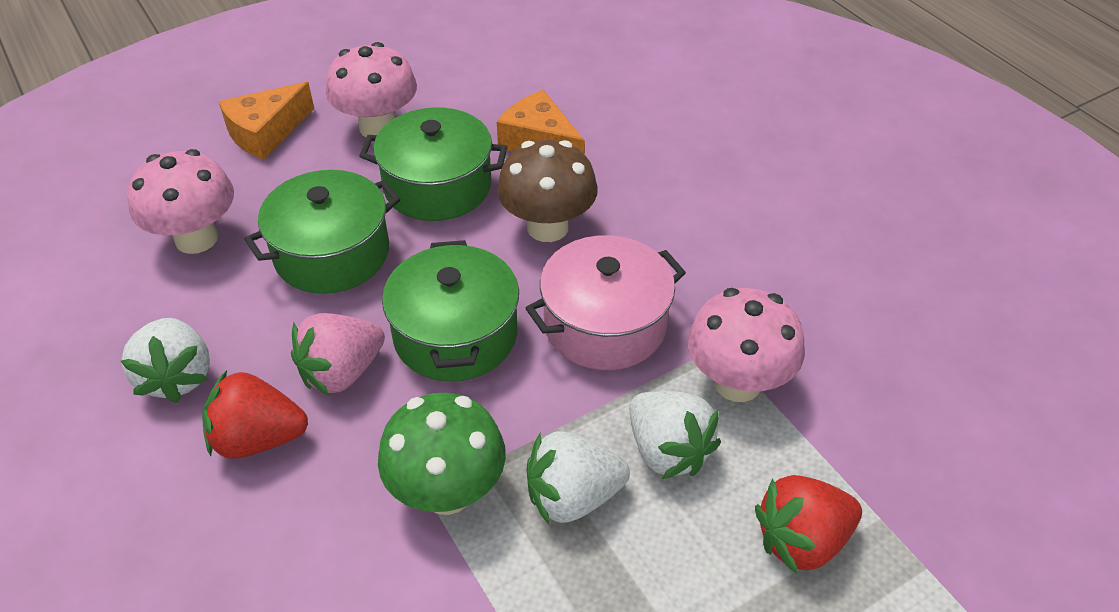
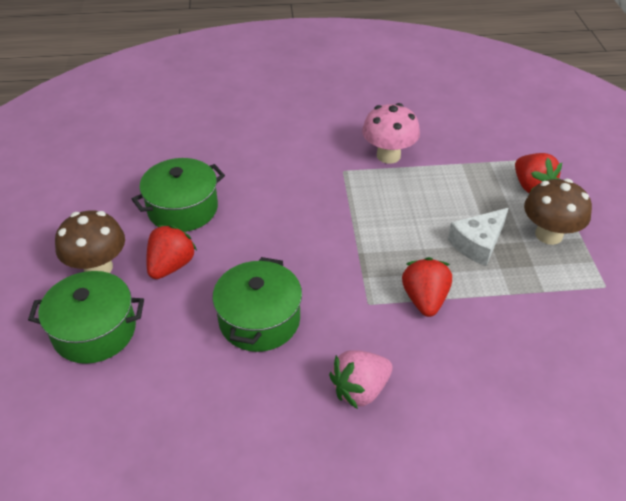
brown mushroom: 1 -> 2
green mushroom: 1 -> 0
orange cheese: 2 -> 0
pink mushroom: 3 -> 1
pink pot: 1 -> 0
red strawberry: 2 -> 3
white cheese: 0 -> 1
white strawberry: 3 -> 0

